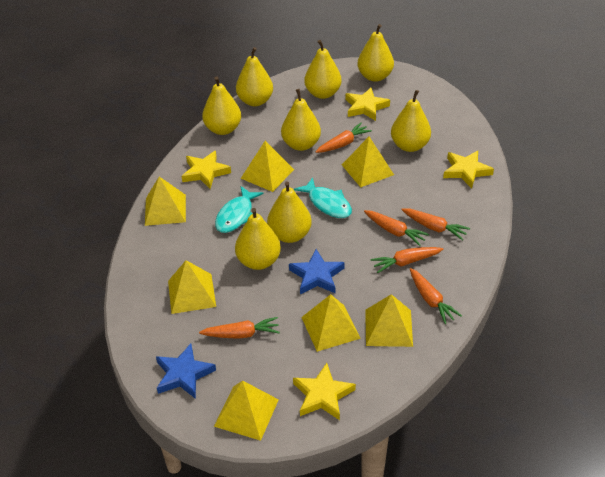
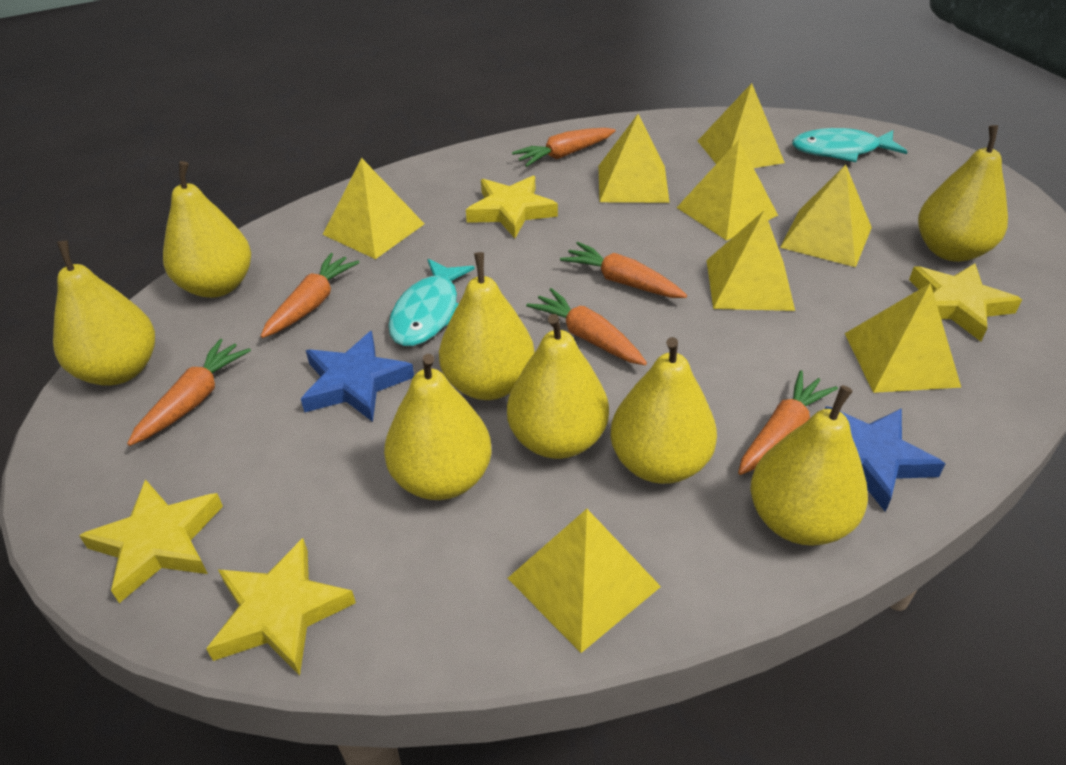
yellow pyramid: 7 -> 8

